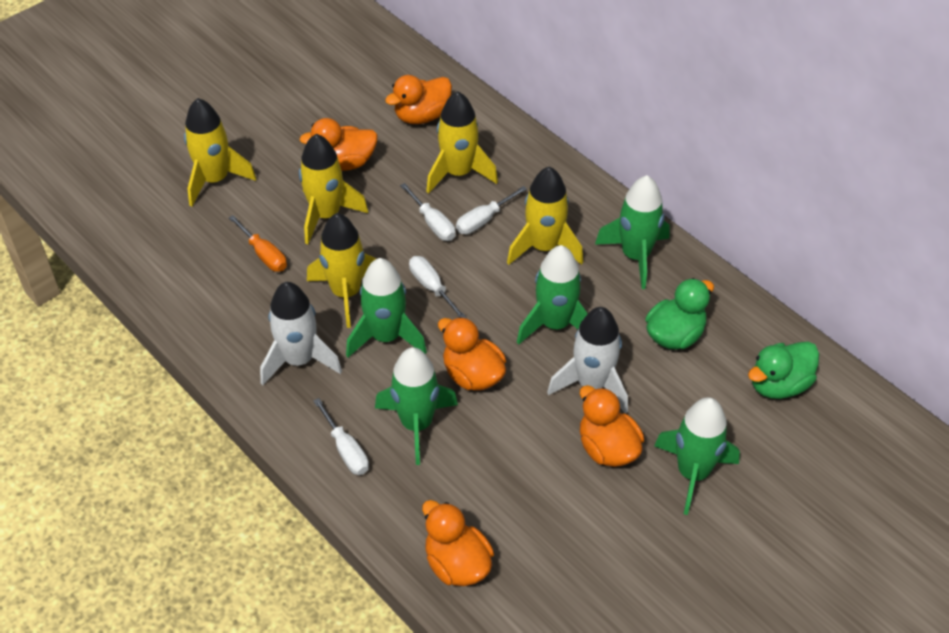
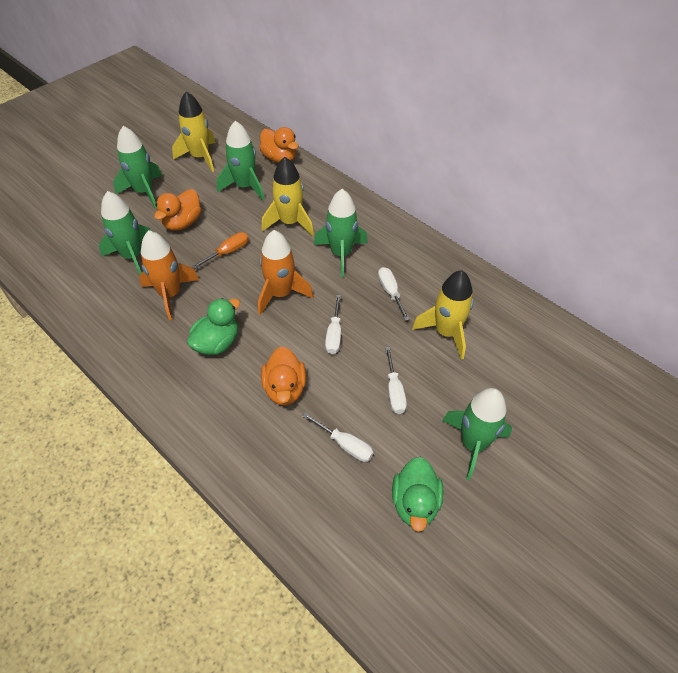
orange duck: 5 -> 3
orange rocket: 0 -> 2
white rocket: 2 -> 0
yellow rocket: 5 -> 3

